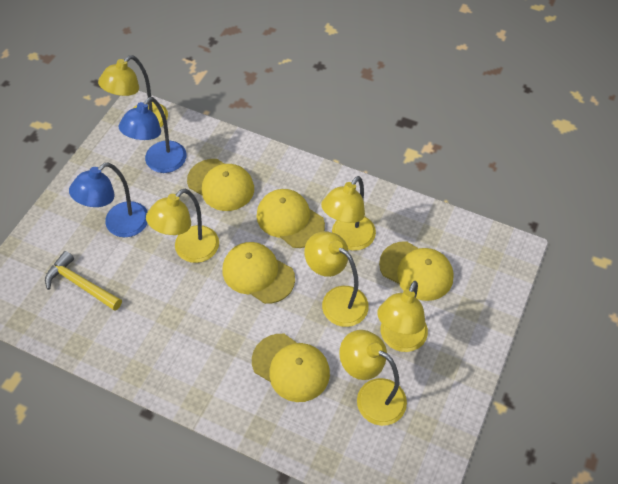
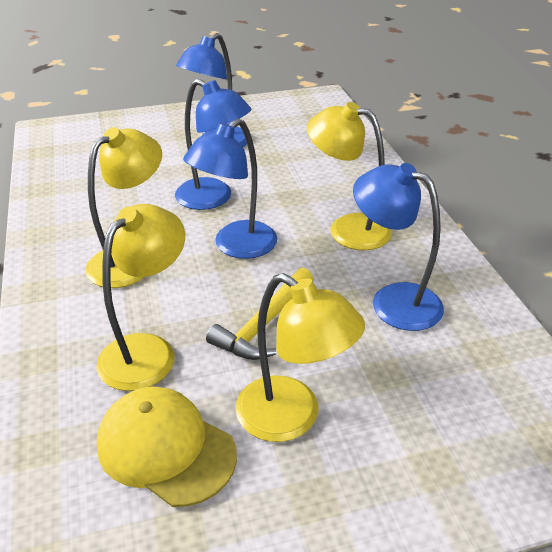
blue lamp: 2 -> 4
yellow cap: 5 -> 1
yellow lamp: 6 -> 4

